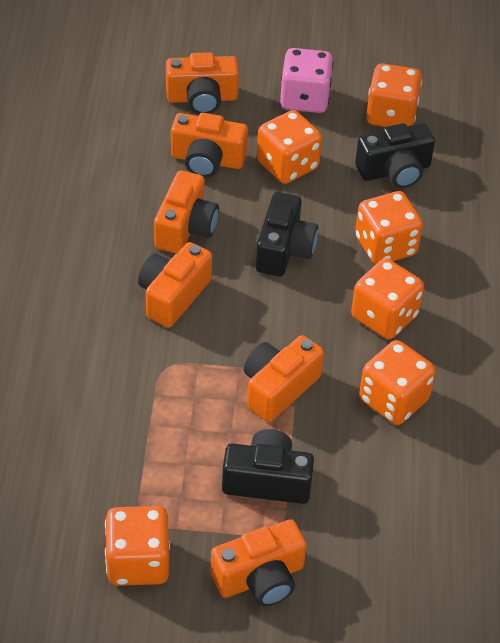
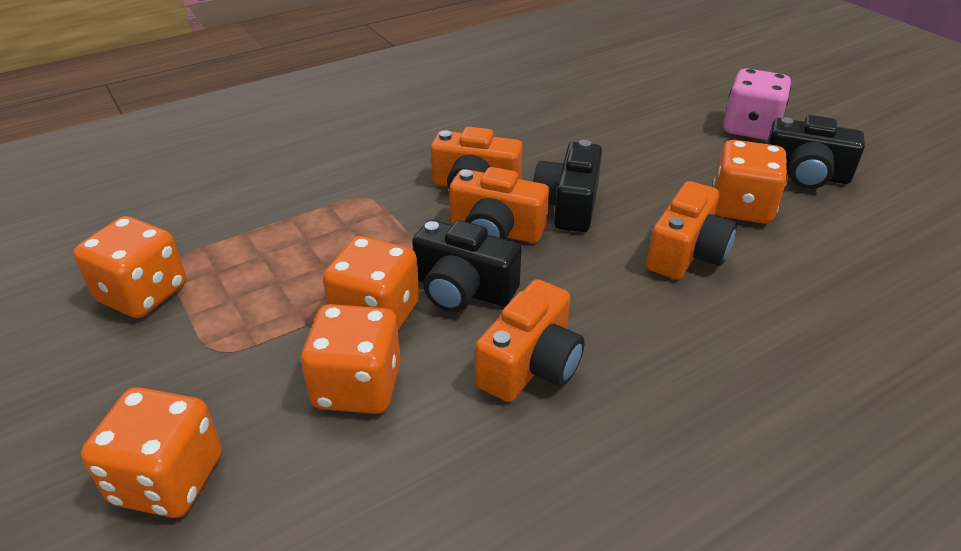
orange camera: 6 -> 4
orange dice: 6 -> 5

